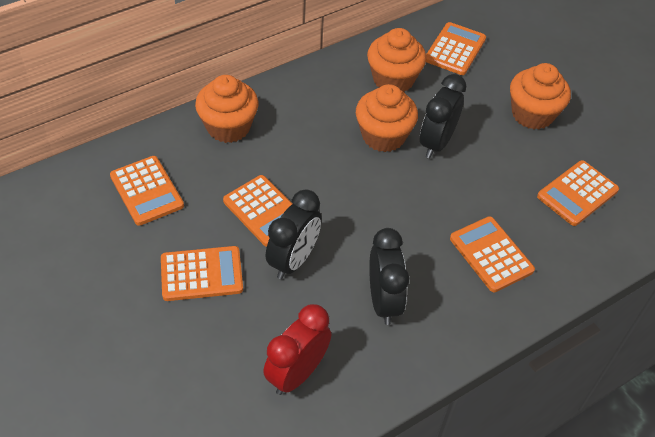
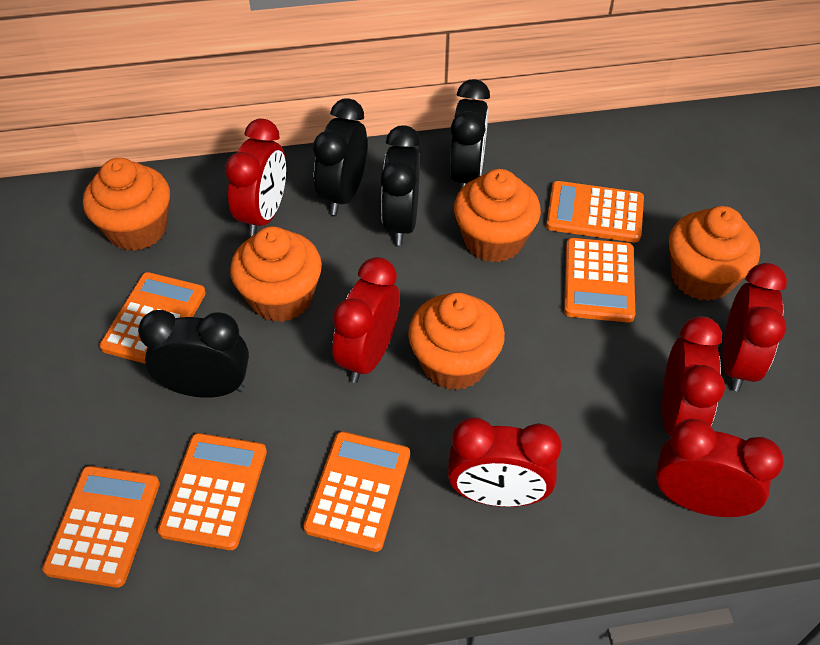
black clock: 3 -> 4
orange cupcake: 4 -> 5
red clock: 1 -> 6

